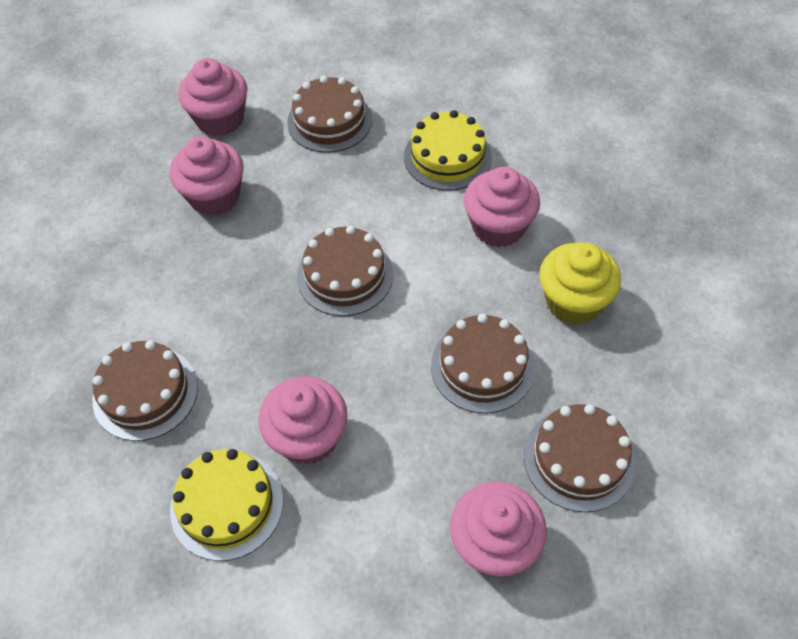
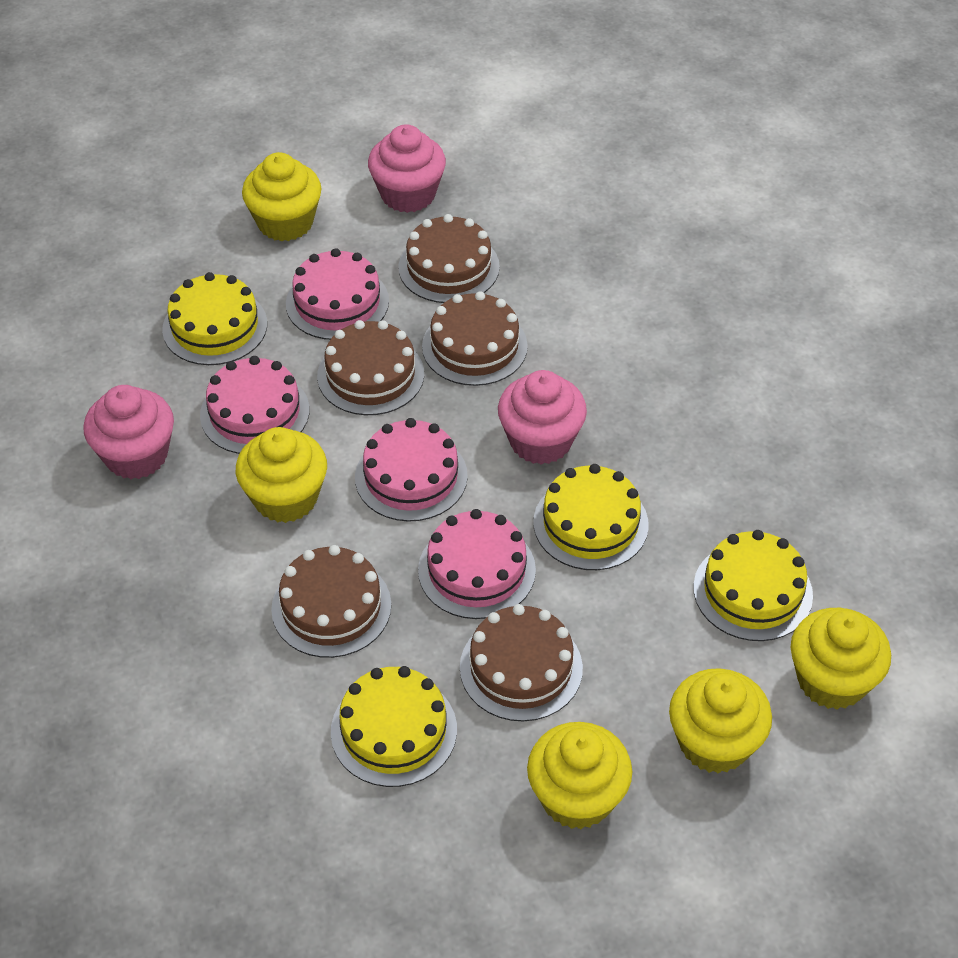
pink cake: 0 -> 4
pink cupcake: 5 -> 3
yellow cake: 2 -> 4
yellow cupcake: 1 -> 5

